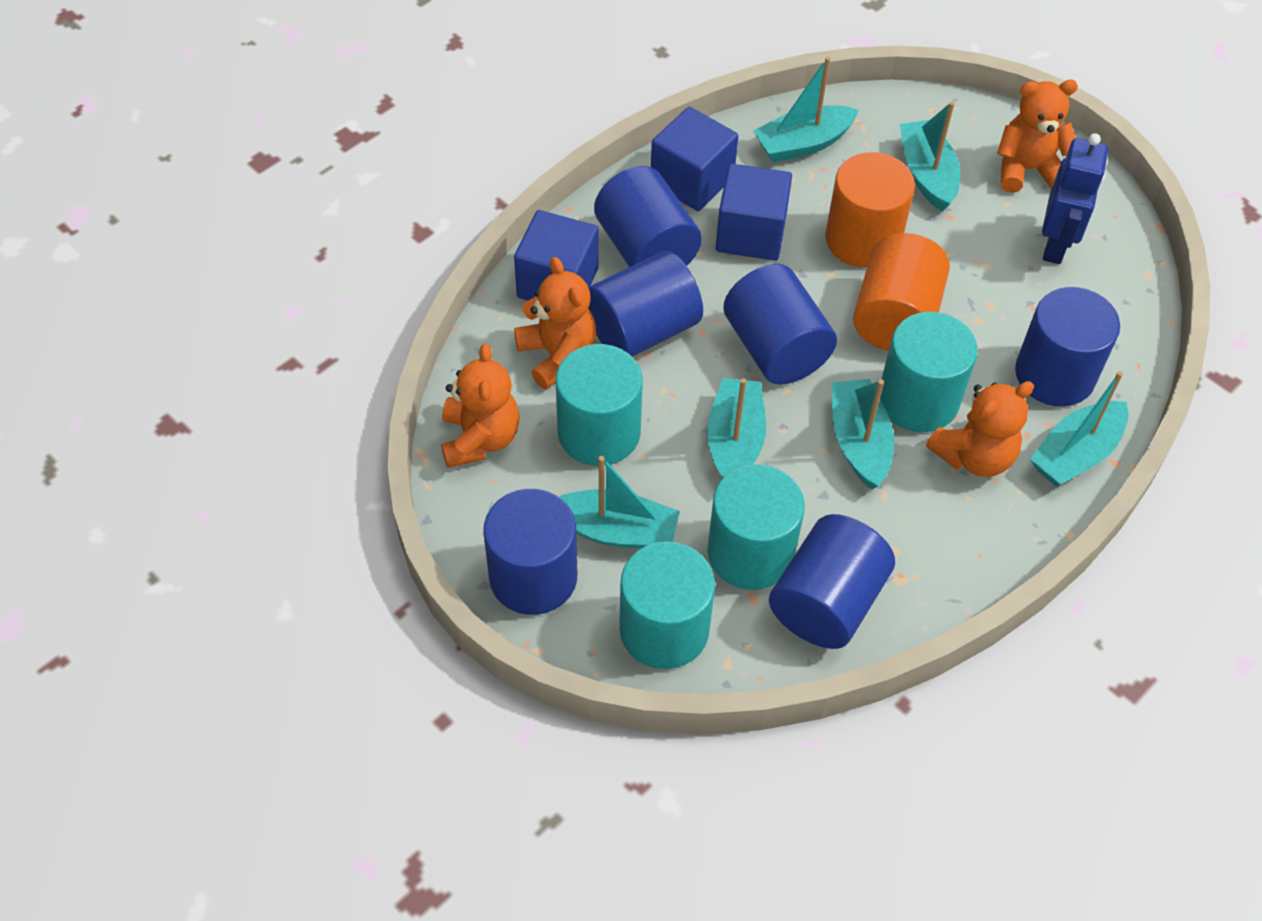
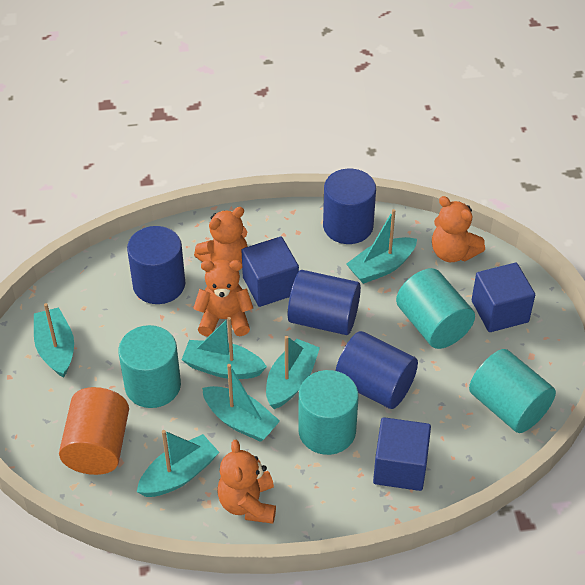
blue cylinder: 6 -> 4
blue robot: 1 -> 0
orange cylinder: 2 -> 1

